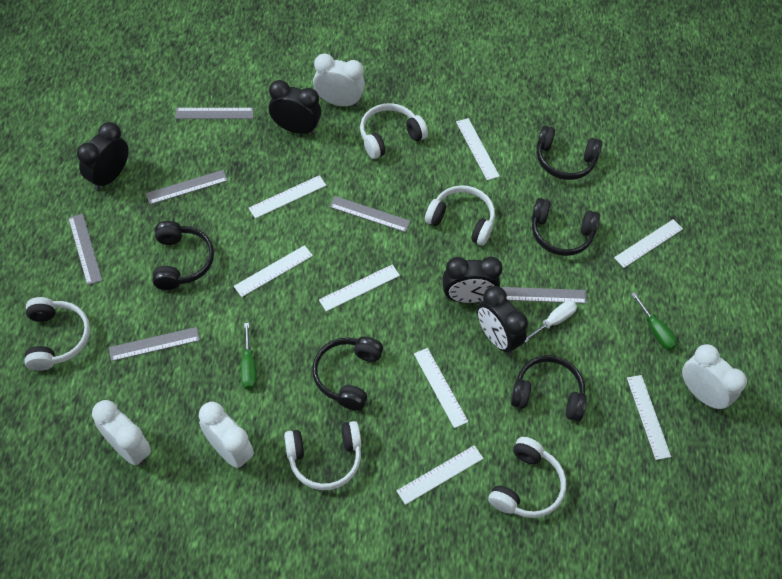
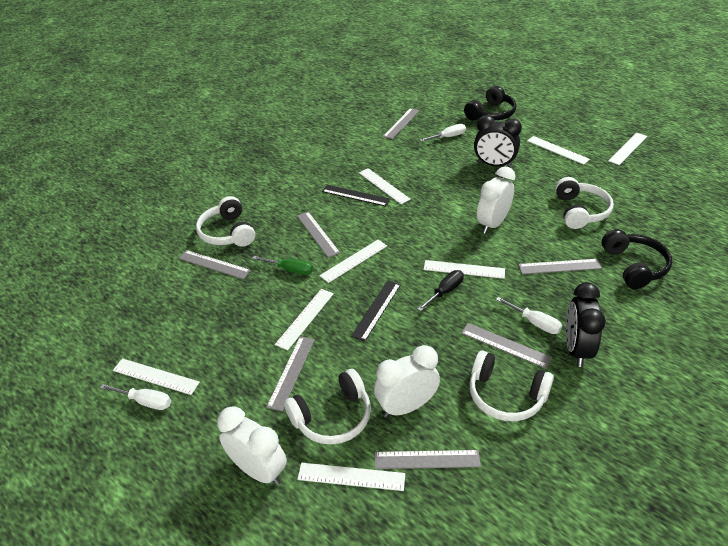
black clock: 4 -> 2
black headphones: 5 -> 2
black ruler: 0 -> 2
black screwdriver: 0 -> 1
green screwdriver: 2 -> 1
grey ruler: 6 -> 7
white clock: 4 -> 3
white headphones: 5 -> 4
white screwdriver: 1 -> 3

